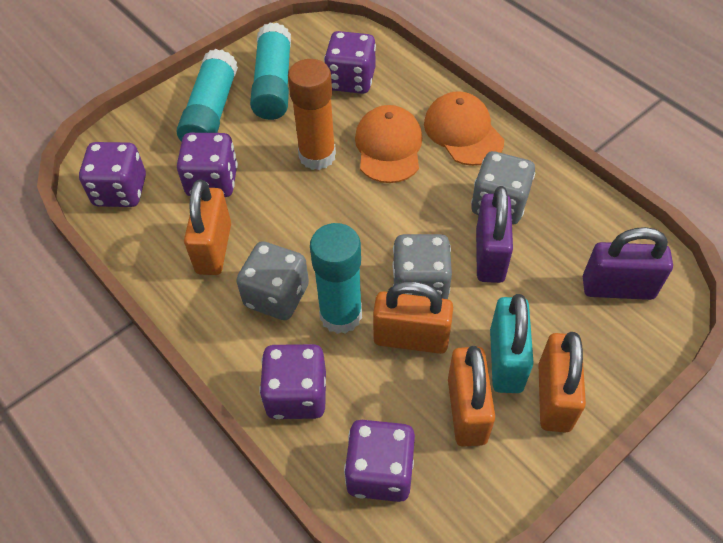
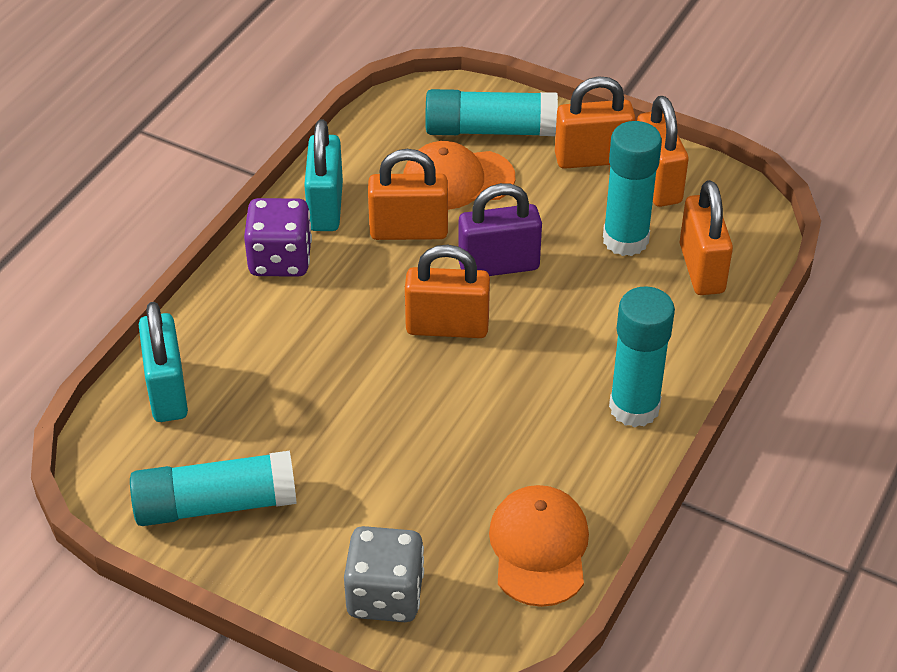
grey dice: 3 -> 1
orange glue stick: 1 -> 0
orange padlock: 4 -> 5
purple dice: 5 -> 1
purple padlock: 2 -> 1
turquoise glue stick: 3 -> 4
turquoise padlock: 1 -> 2

